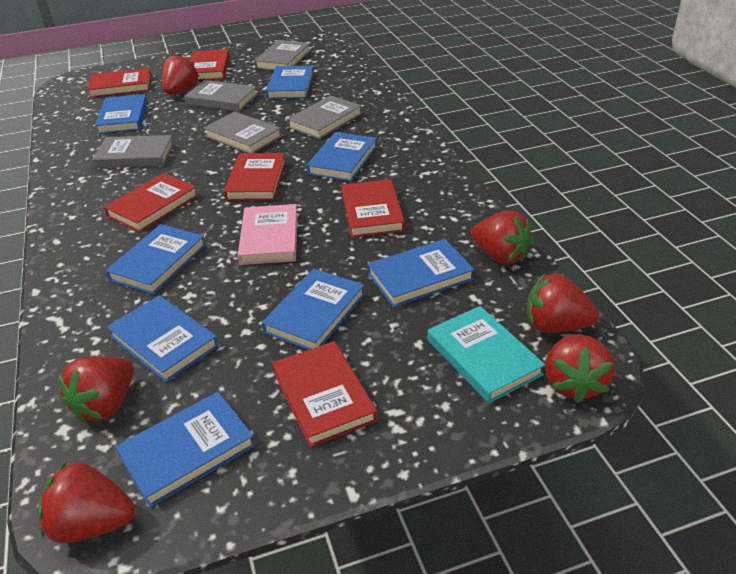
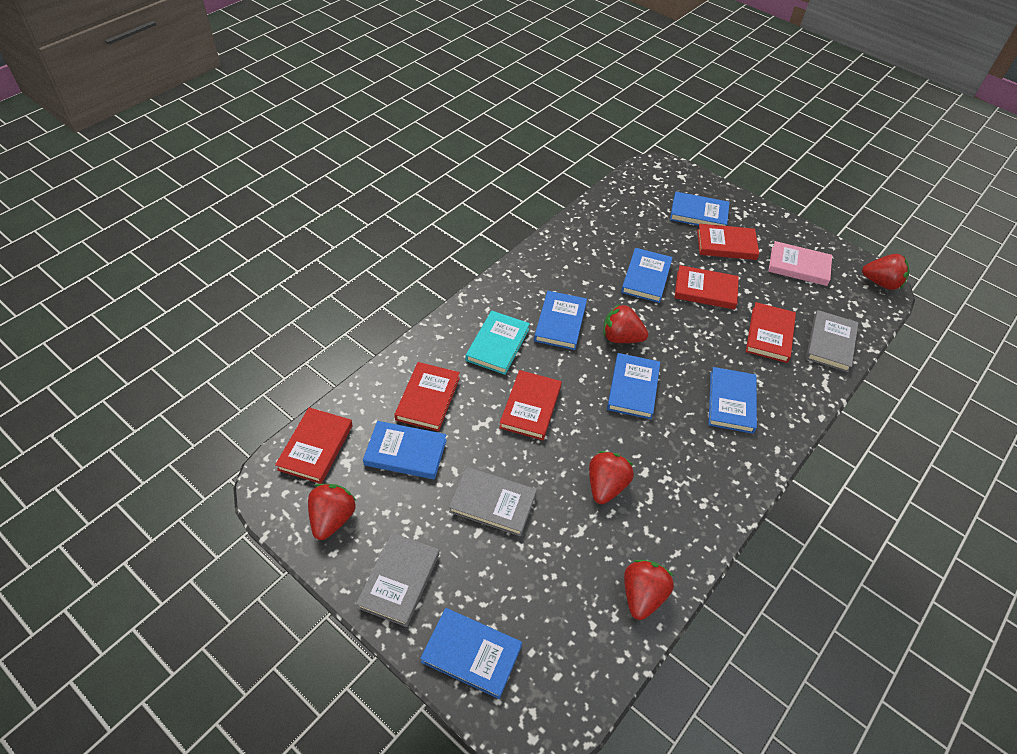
blue book: 8 -> 7
grey book: 5 -> 3
red strawberry: 6 -> 5

